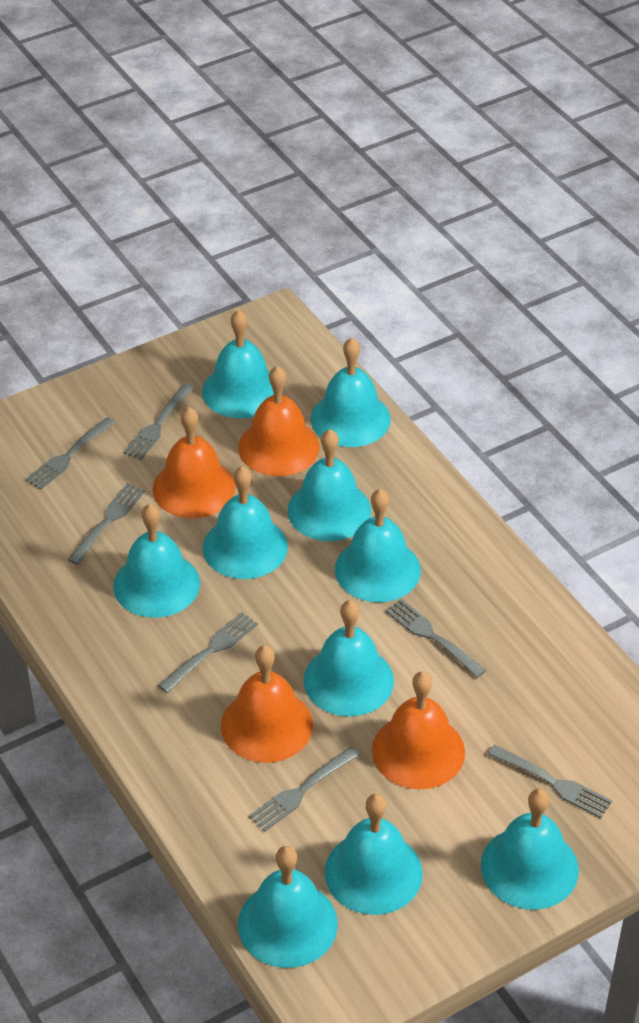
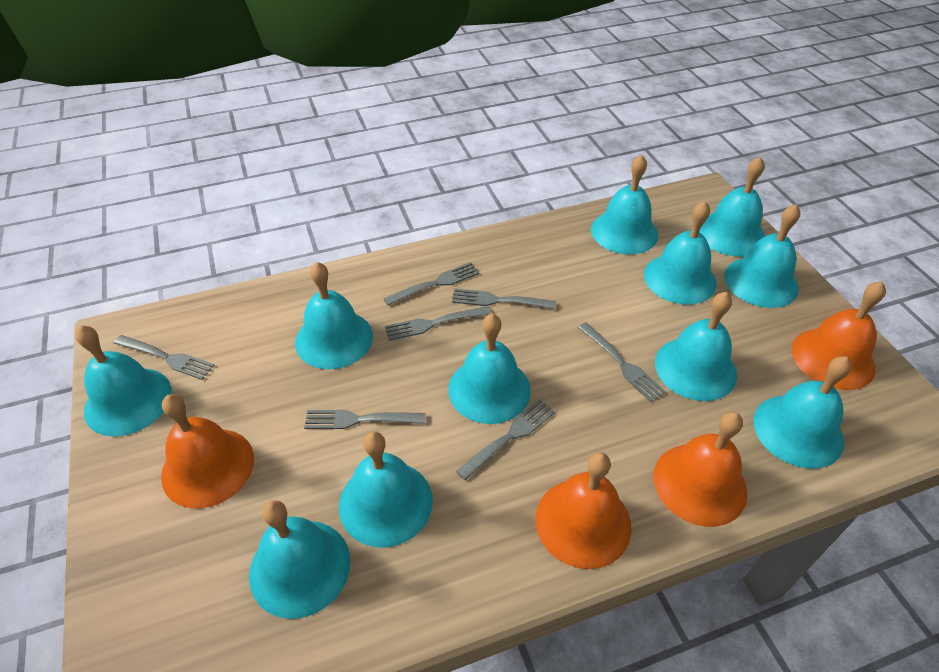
turquoise bell: 10 -> 11

